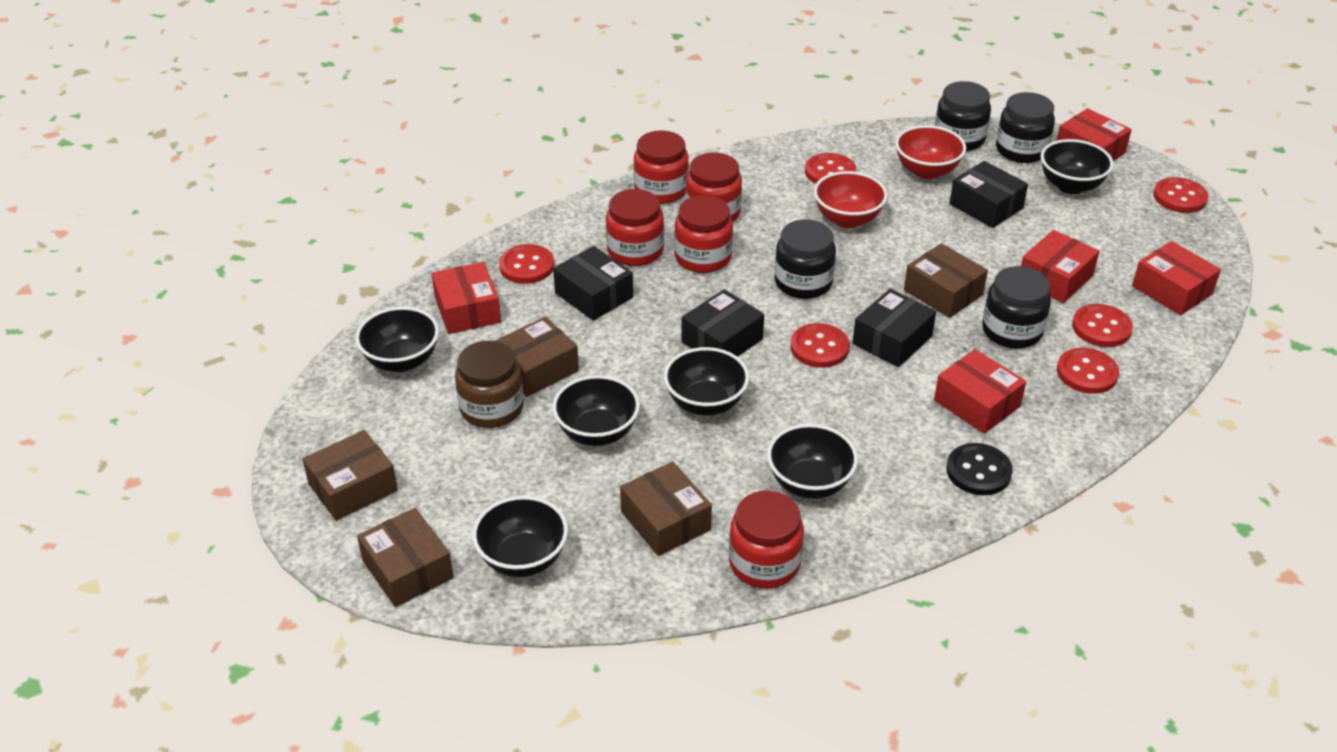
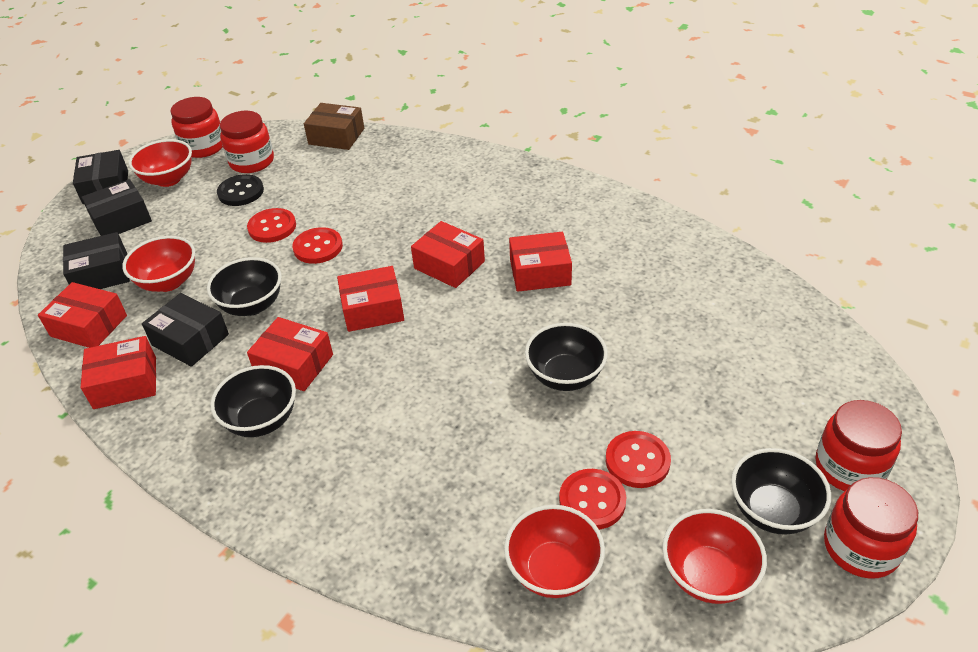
black bowl: 6 -> 4
black jar: 4 -> 0
brown box: 5 -> 1
brown jar: 1 -> 0
red bowl: 2 -> 4
red box: 5 -> 6
red button: 6 -> 4
red jar: 5 -> 4

